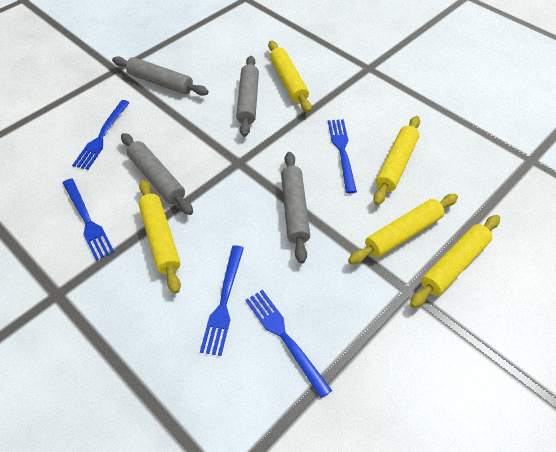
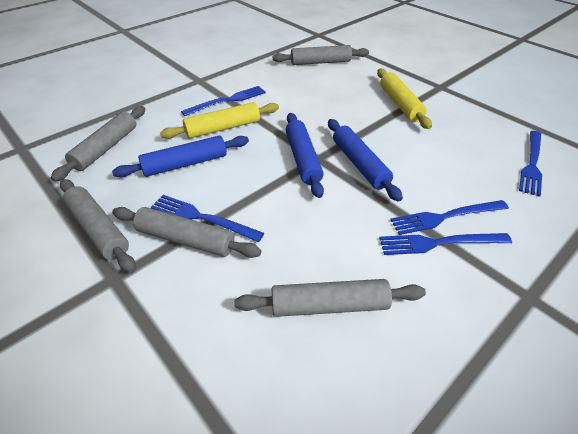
blue rolling pin: 0 -> 3
grey rolling pin: 4 -> 5
yellow rolling pin: 5 -> 2

